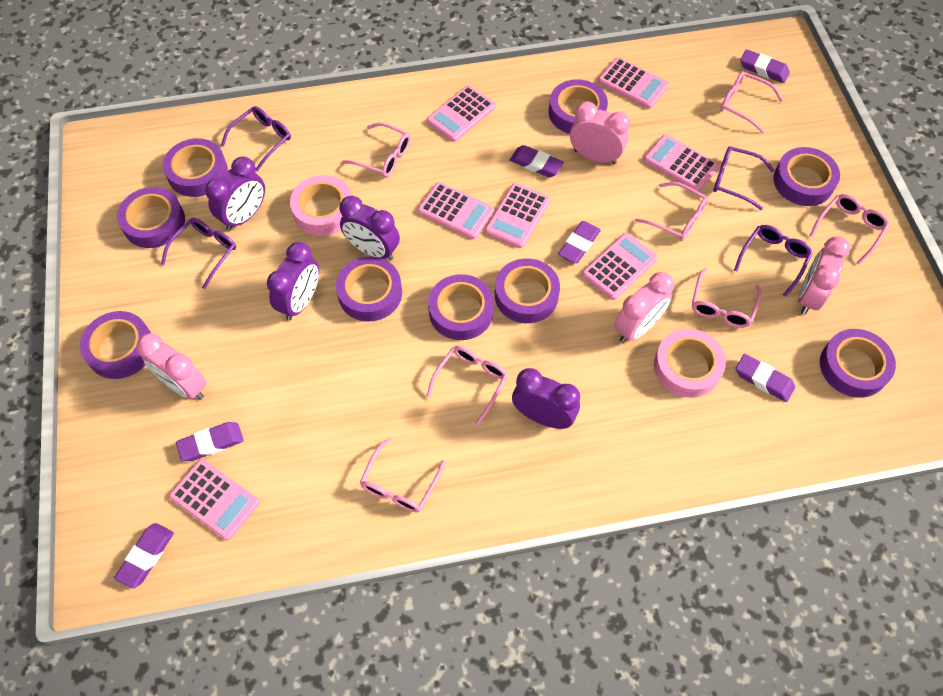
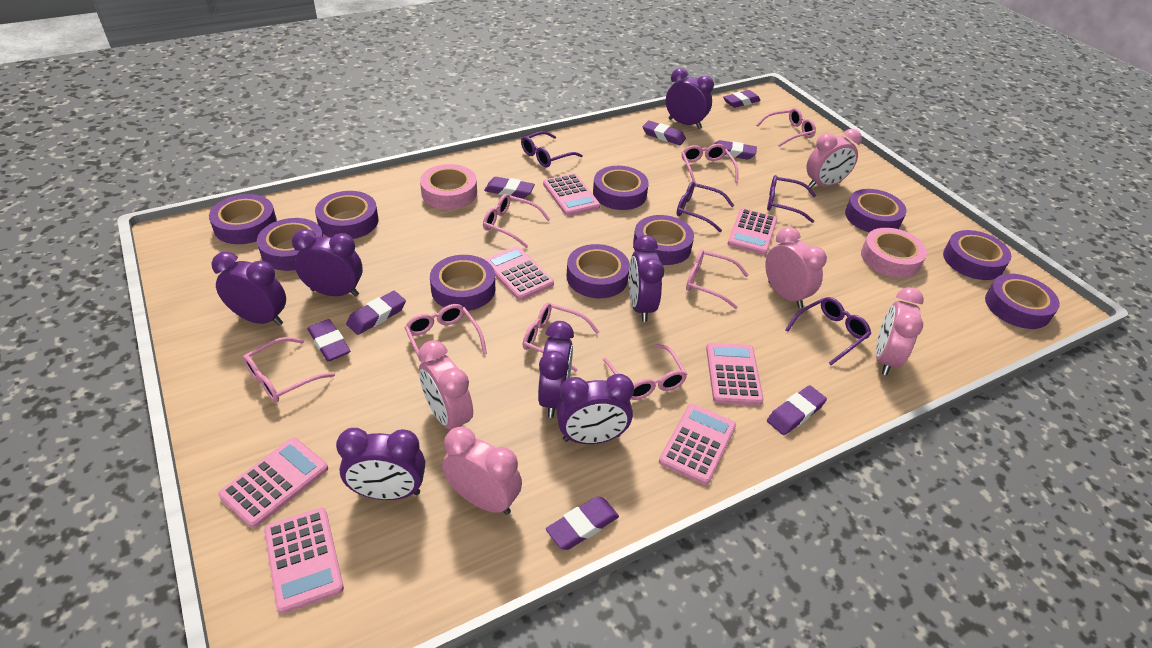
pink clock: 4 -> 5
pink glasses: 7 -> 8
purple clock: 4 -> 7
purple eraser: 6 -> 8
purple tape: 9 -> 10

